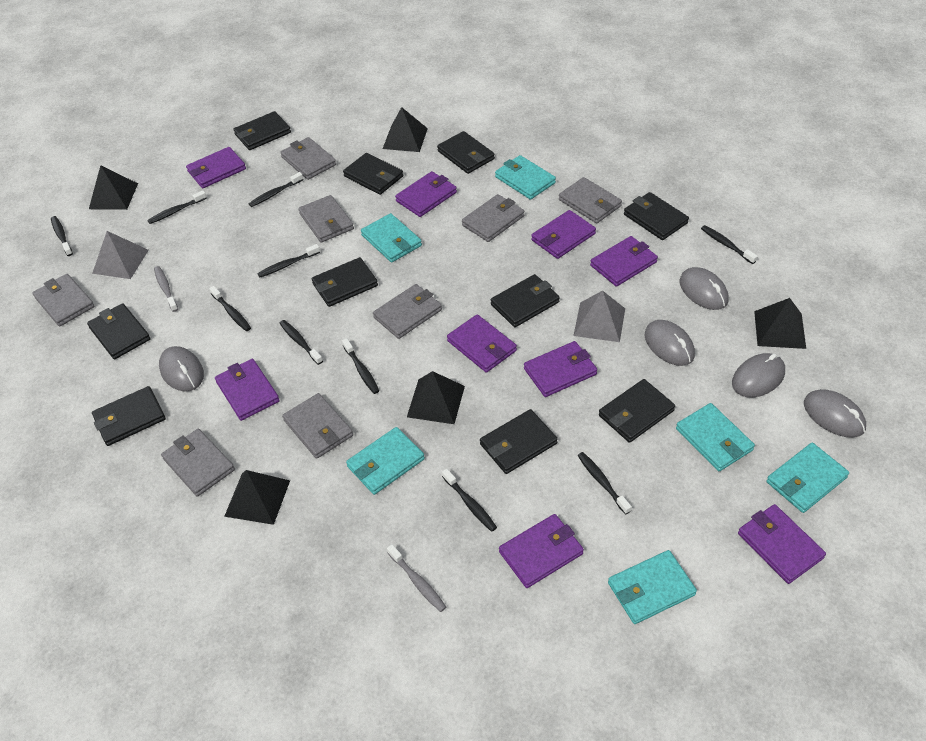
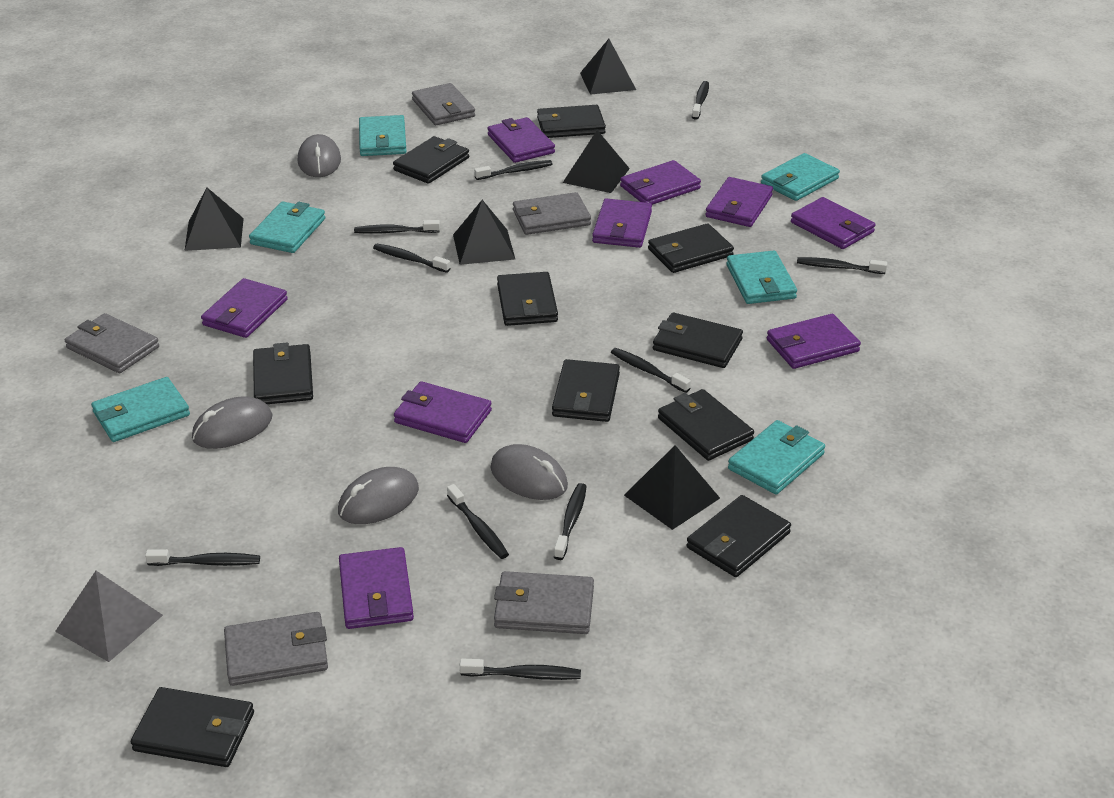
grey mouse: 5 -> 4
grey pyramid: 2 -> 1
grey toothbrush: 2 -> 0
grey wallet: 8 -> 5

